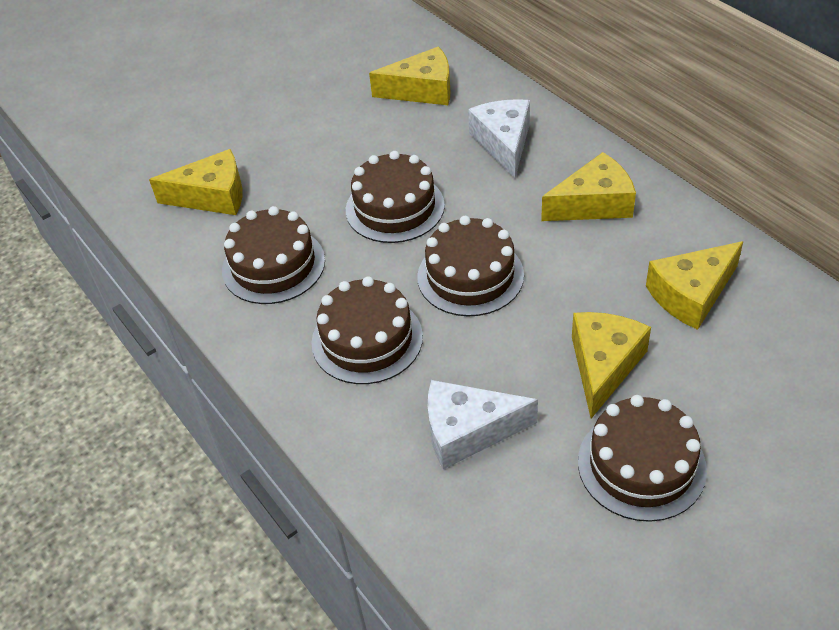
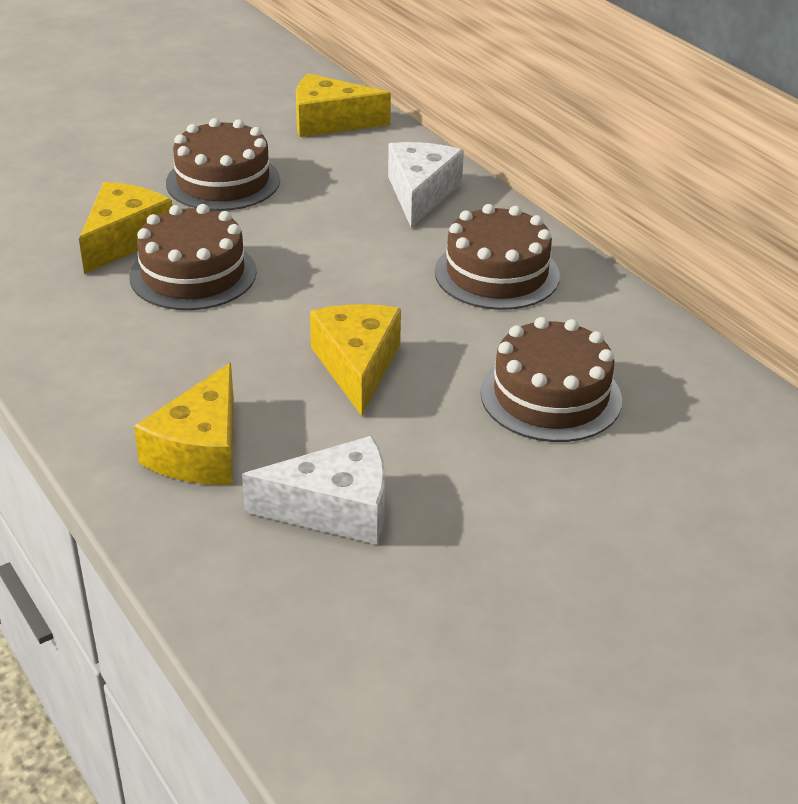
brown cake: 5 -> 4
yellow cheese: 5 -> 4

